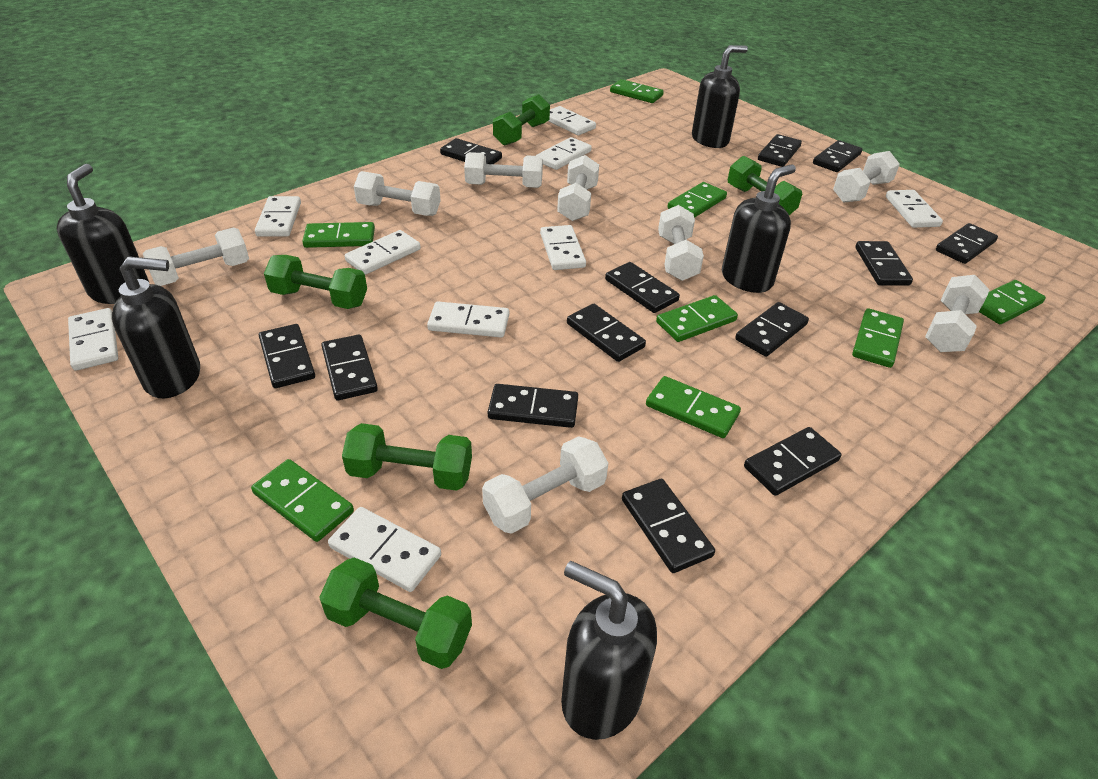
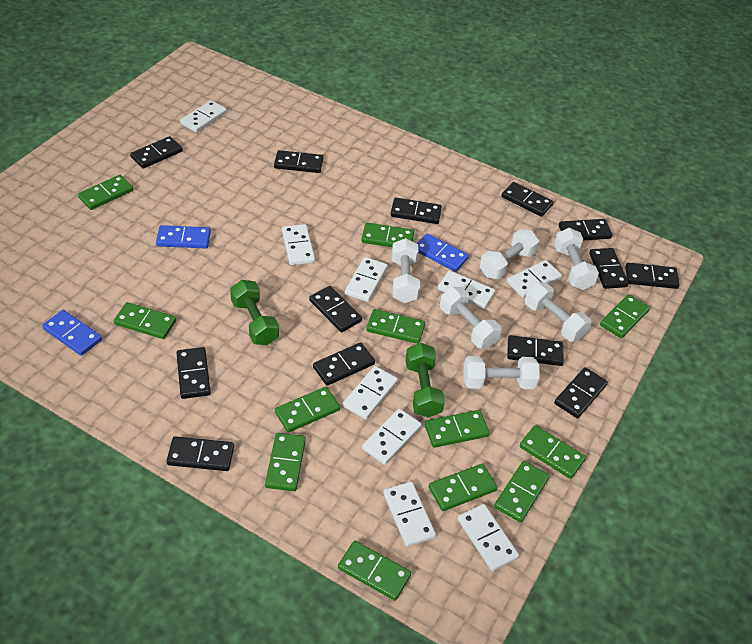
black soap dispenser: 5 -> 0
blue domino: 0 -> 3
green domino: 8 -> 12
green dumbbell: 5 -> 2
white dumbbell: 8 -> 6

